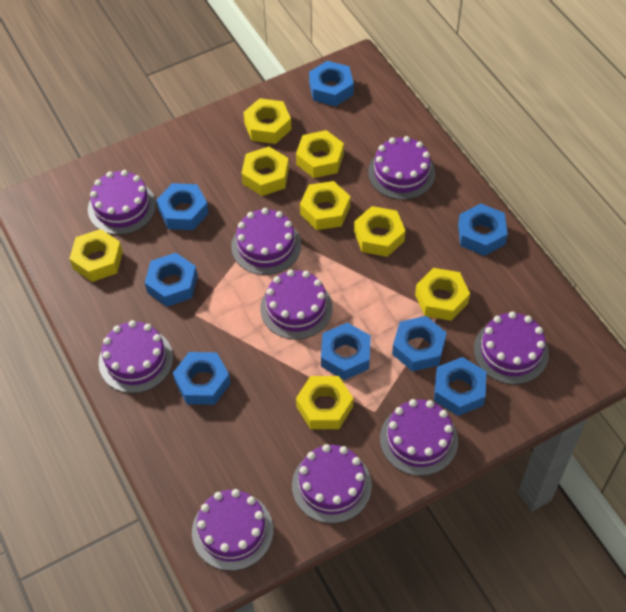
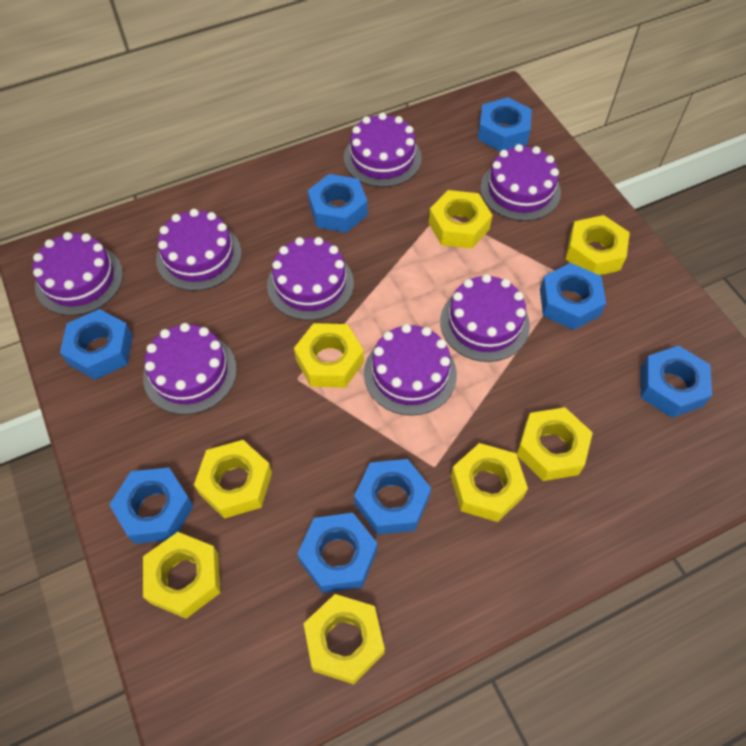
purple cake: 9 -> 8

